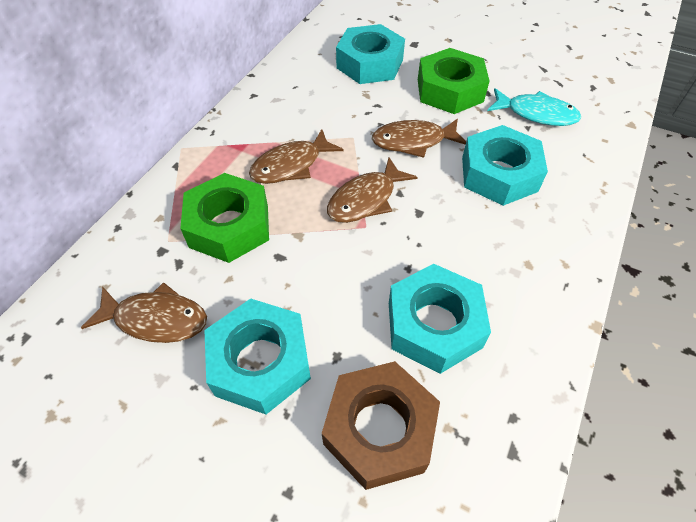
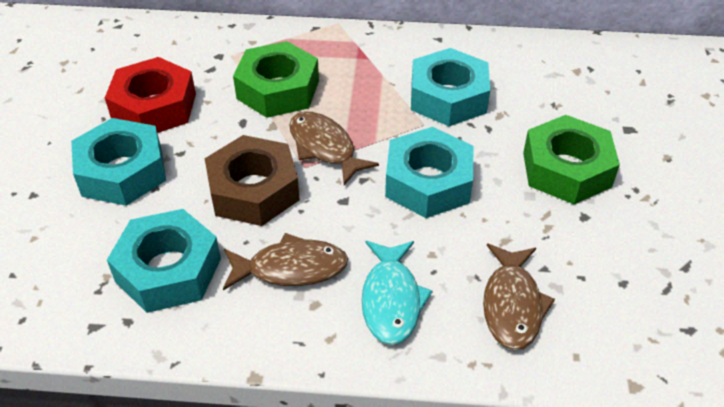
brown fish: 4 -> 3
red nut: 0 -> 1

